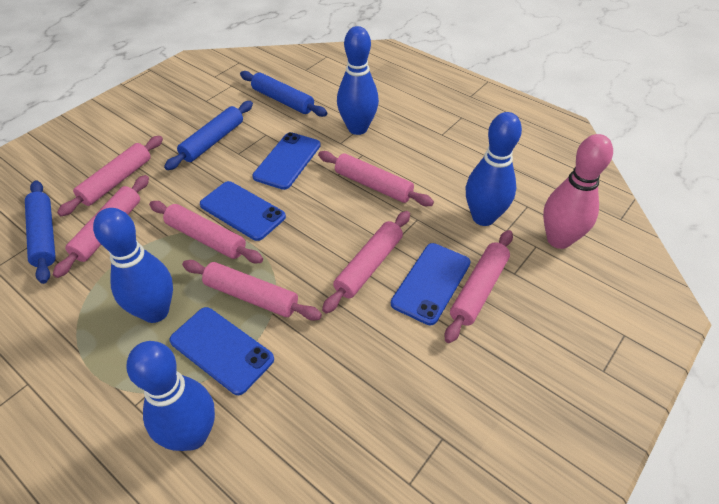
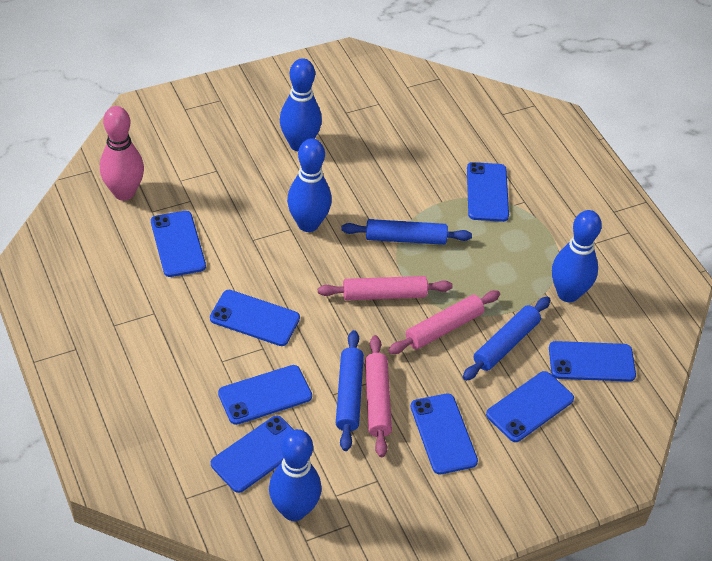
blue phone: 4 -> 8
pink rolling pin: 7 -> 3

